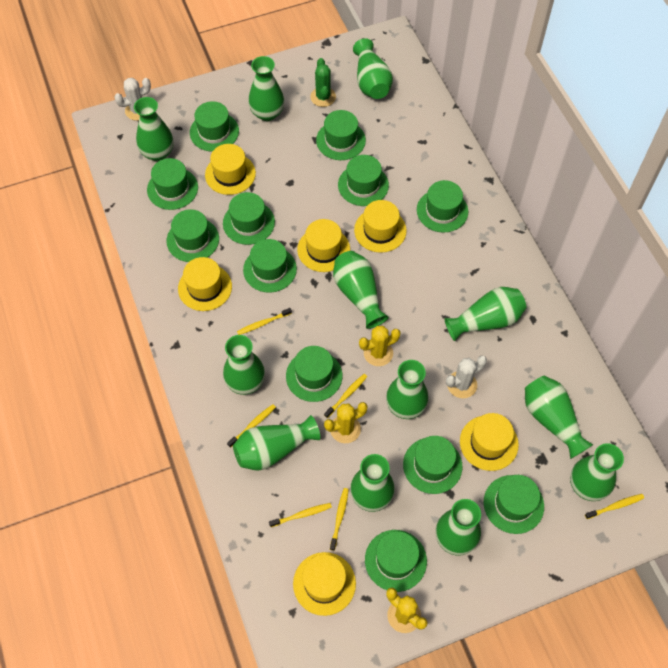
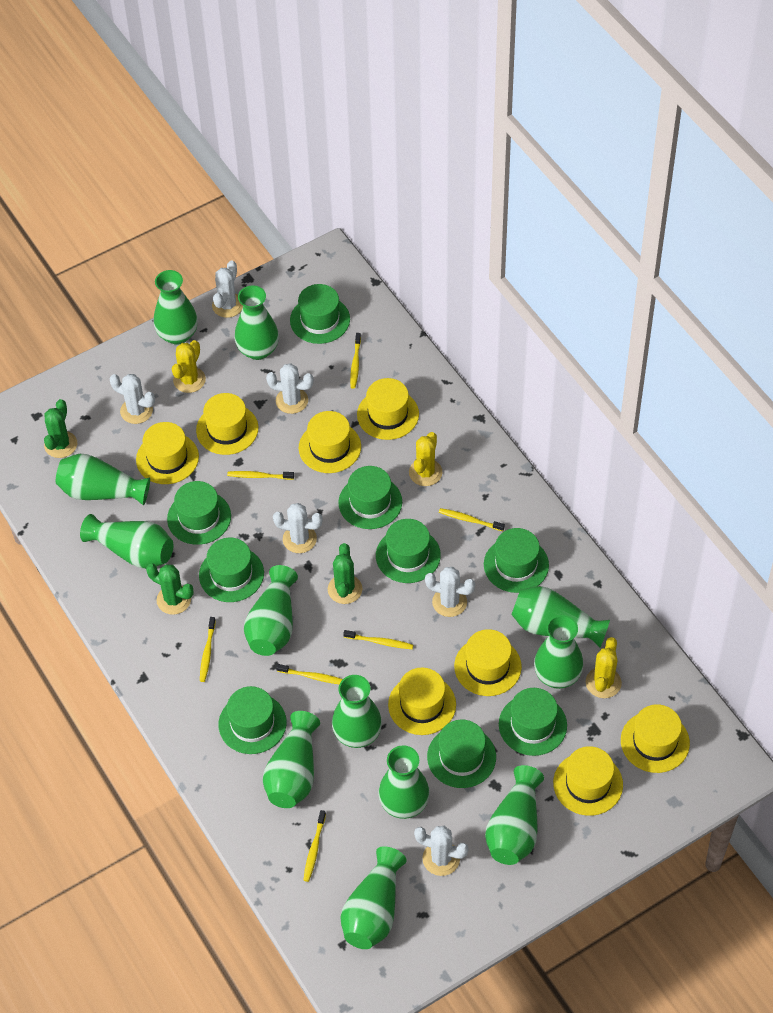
green cactus: 1 -> 3
green hat: 12 -> 9
white cactus: 2 -> 6
yellow hat: 6 -> 8
yellow toothbrush: 6 -> 7

